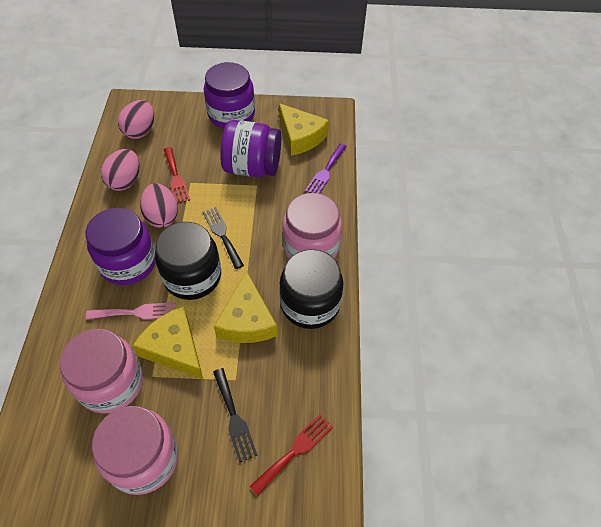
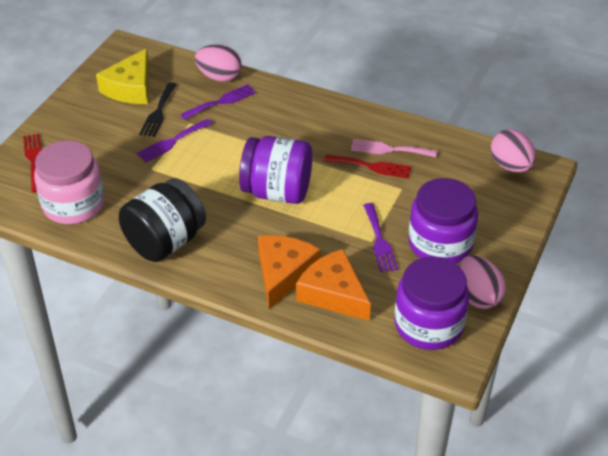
black fork: 2 -> 1
black jar: 2 -> 1
orange cheese: 0 -> 2
pink jar: 3 -> 1
purple fork: 1 -> 3
yellow cheese: 3 -> 1

